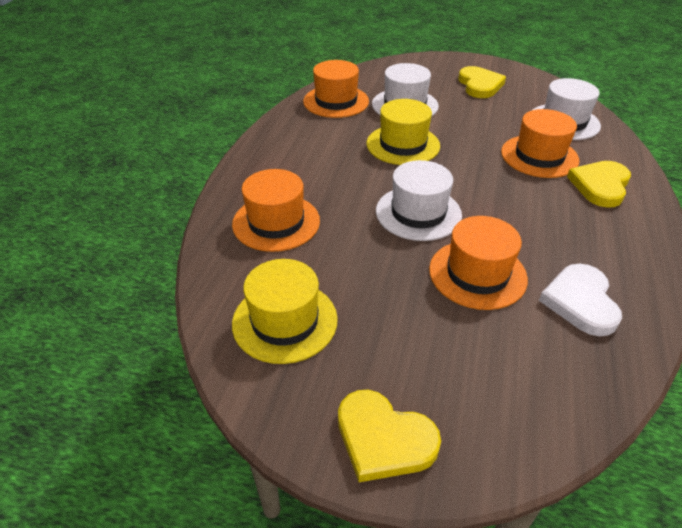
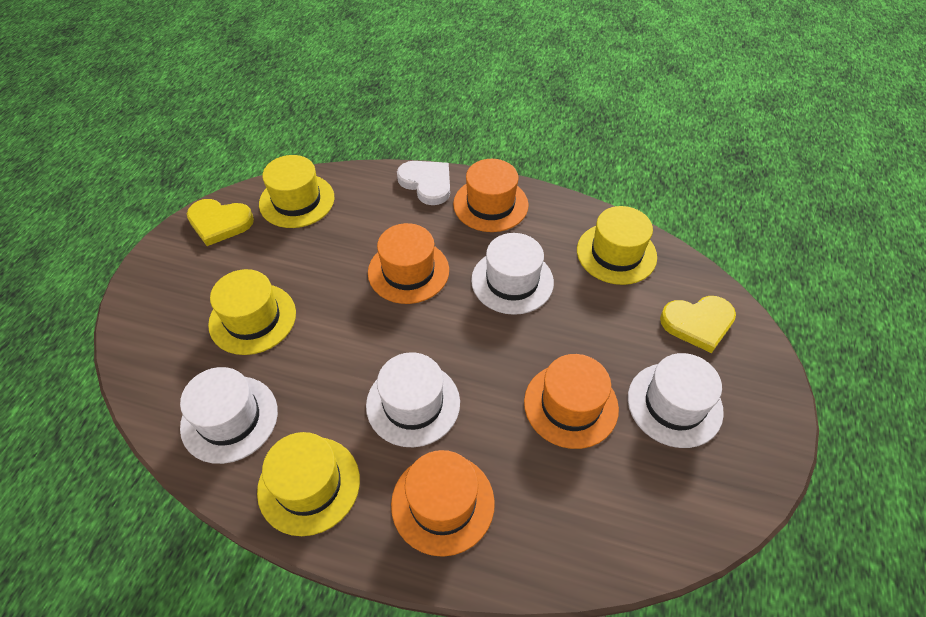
white hat: 3 -> 4
yellow hat: 2 -> 4
yellow heart: 3 -> 2

